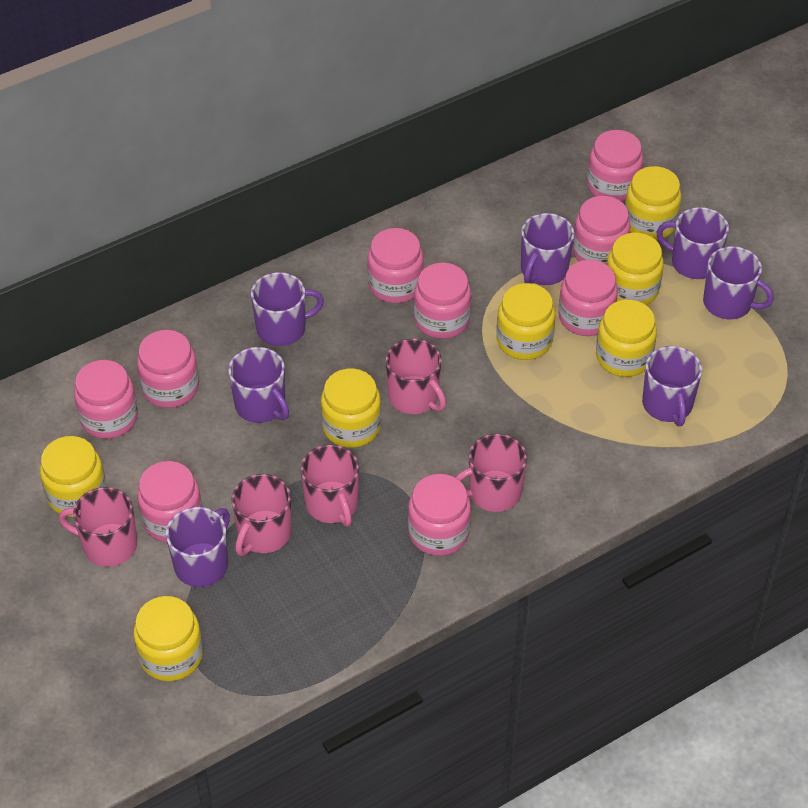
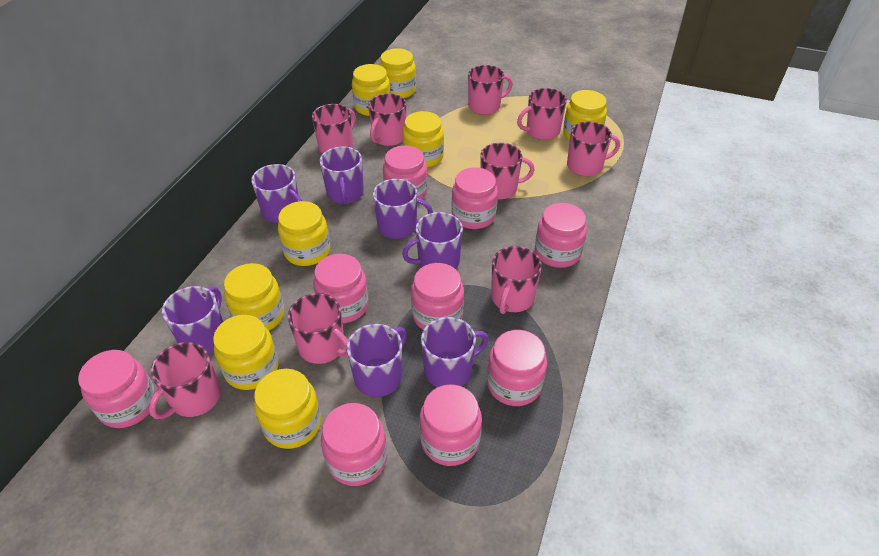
pink mug: 5 -> 9
yellow jar: 7 -> 8

